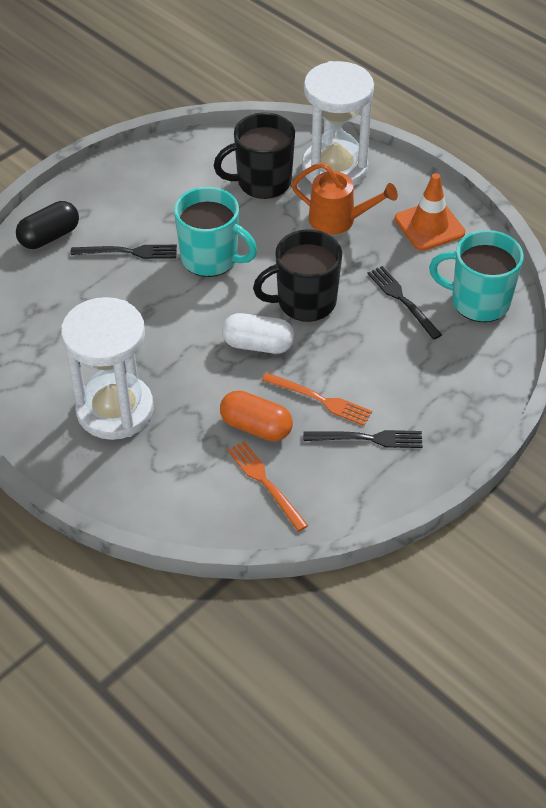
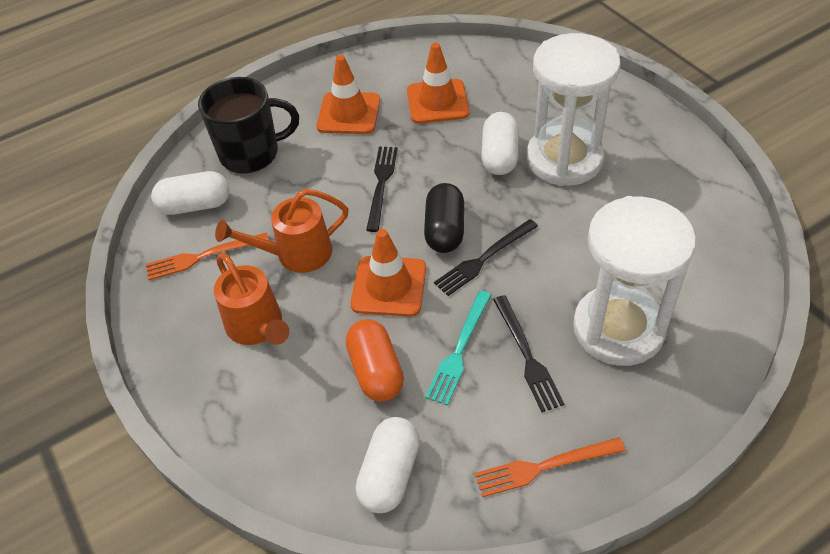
black mug: 2 -> 1
orange traffic cone: 1 -> 3
orange watering can: 1 -> 2
turquoise fork: 0 -> 1
turquoise mug: 2 -> 0
white capsule: 1 -> 3

